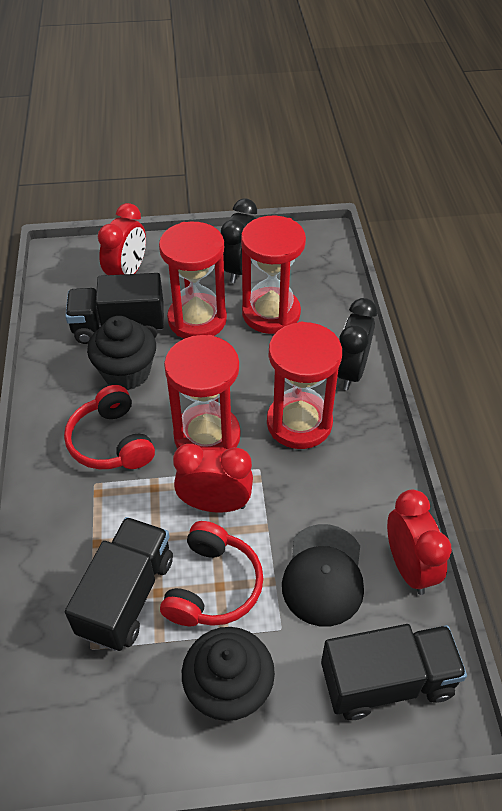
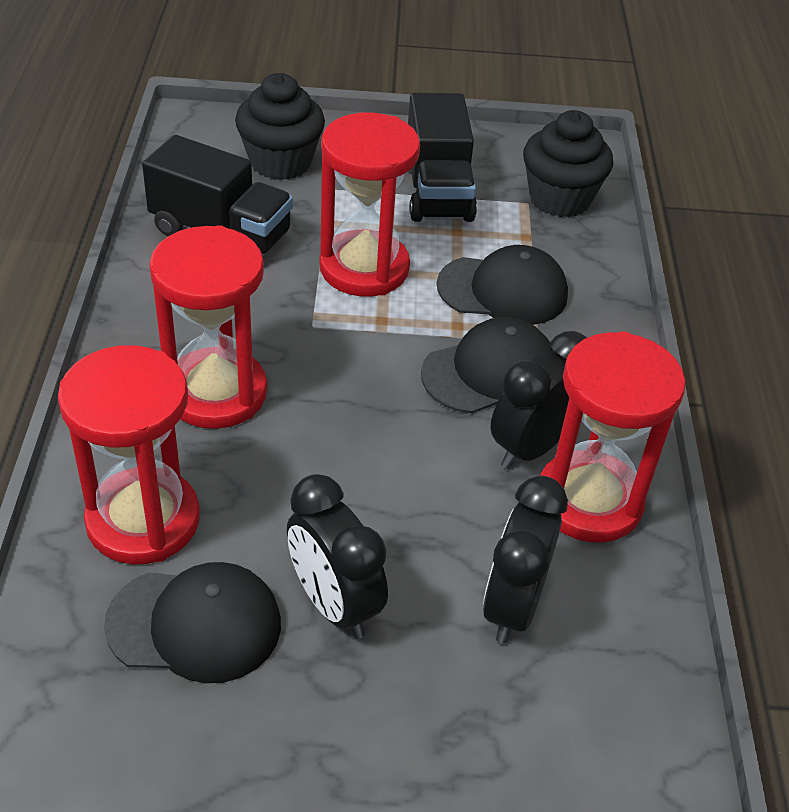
black cap: 1 -> 3
black clock: 2 -> 3
black truck: 3 -> 2
red clock: 3 -> 0
red headphones: 2 -> 0

